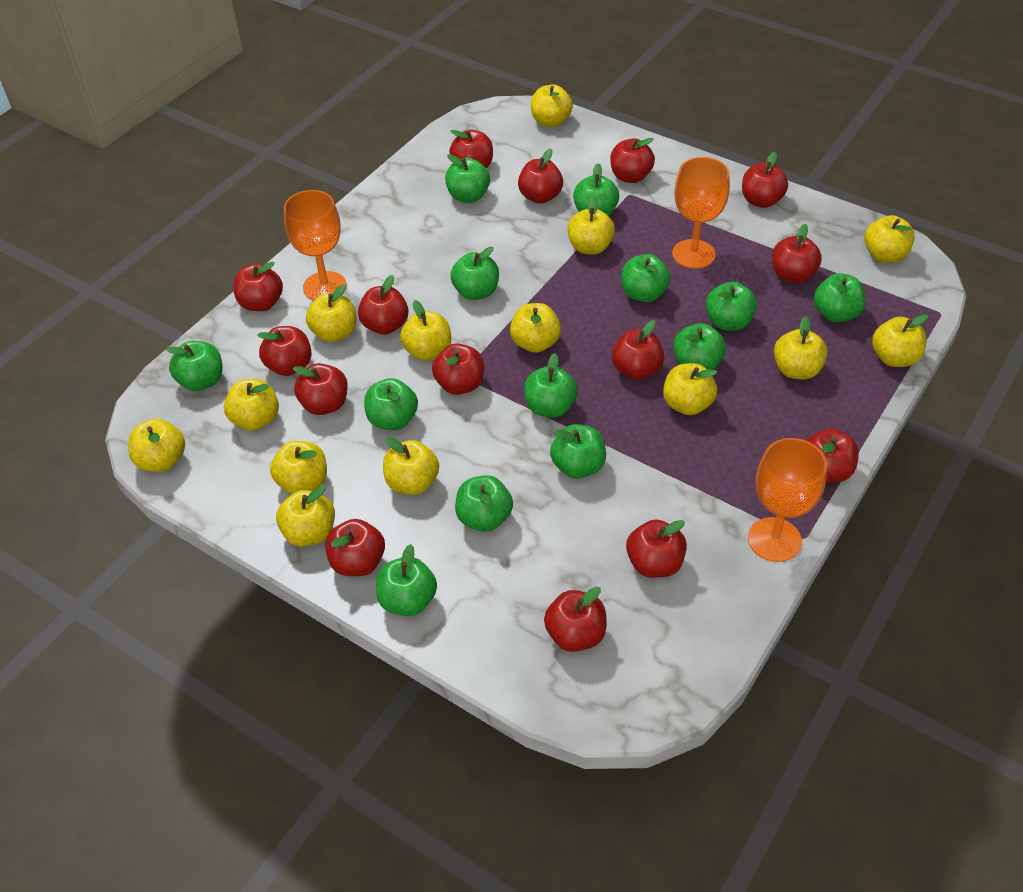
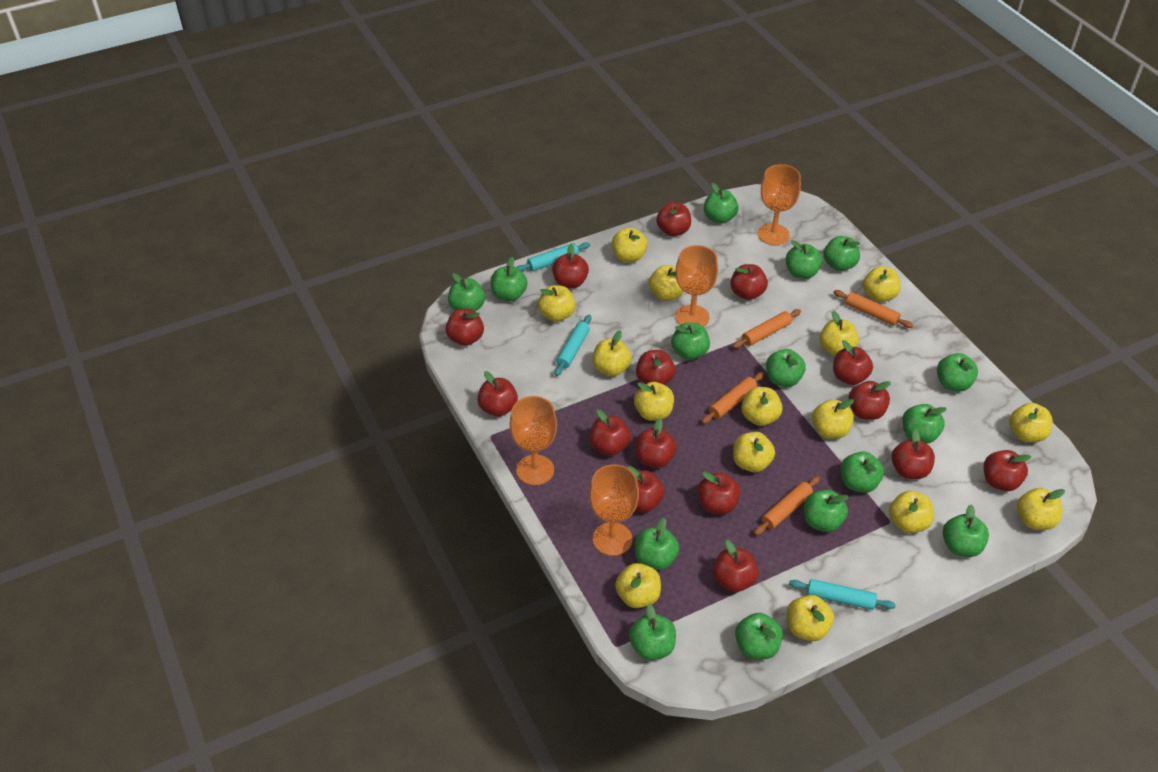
green apple: 13 -> 15
orange goblet: 3 -> 4
orange rolling pin: 0 -> 4
turquoise rolling pin: 0 -> 3
yellow apple: 14 -> 15

